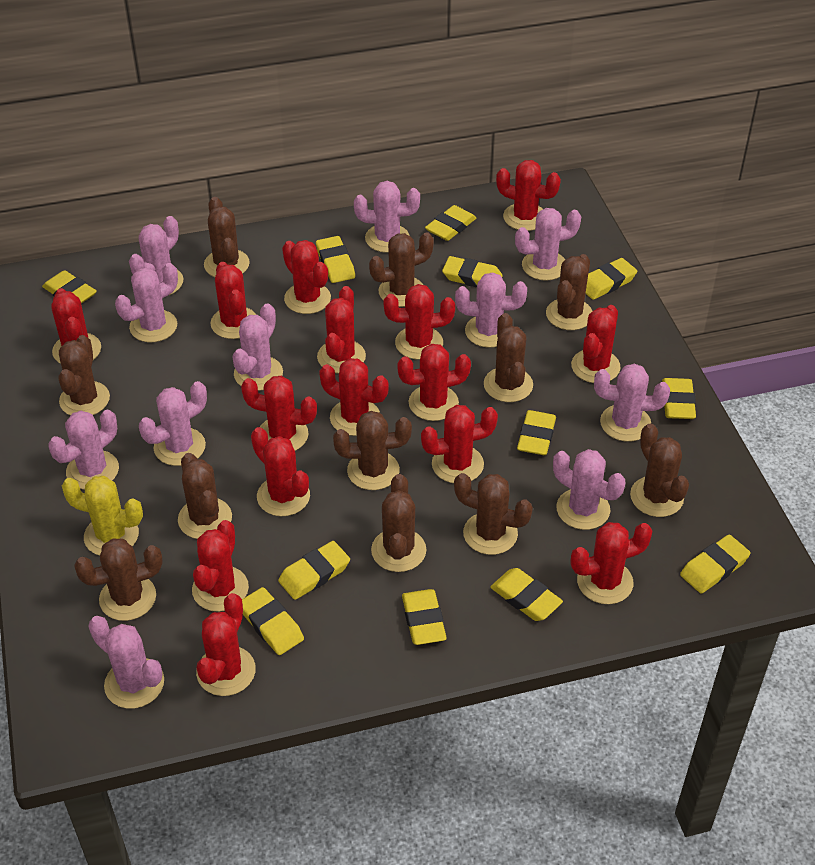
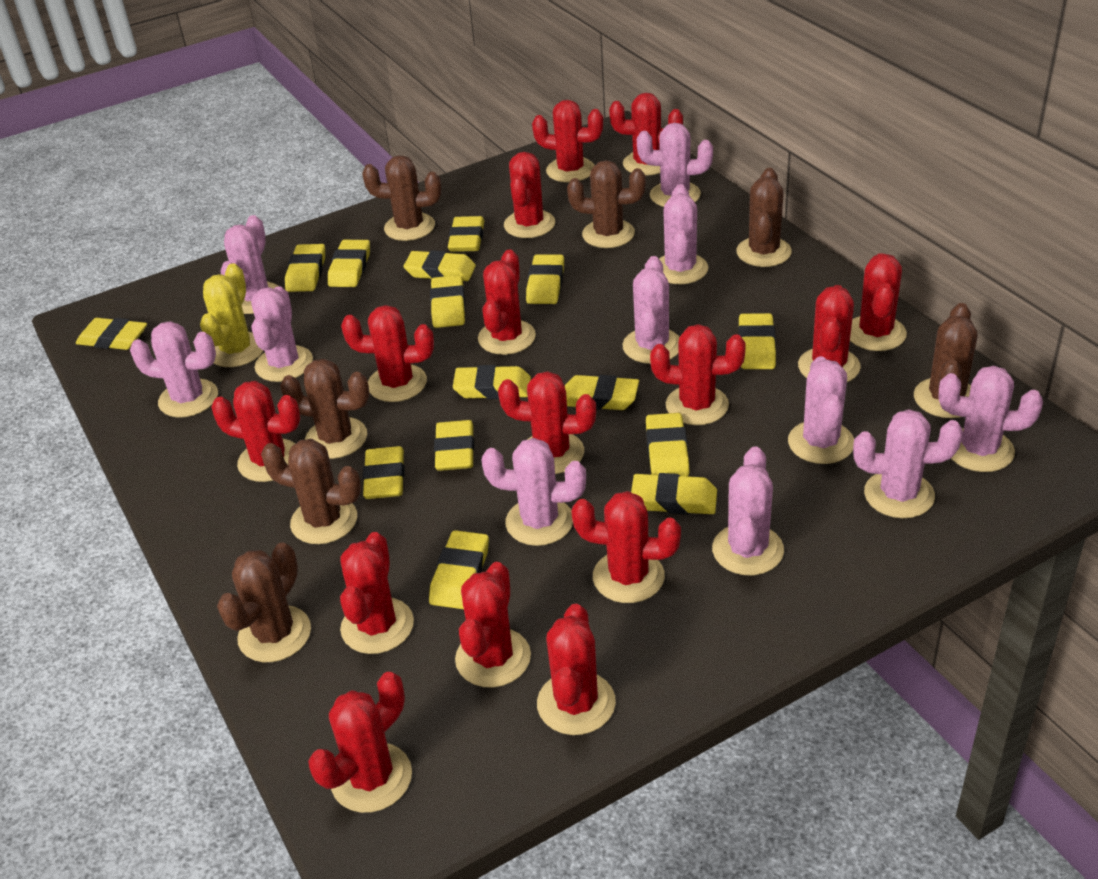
brown cactus: 11 -> 7
yellow eraser: 12 -> 15

